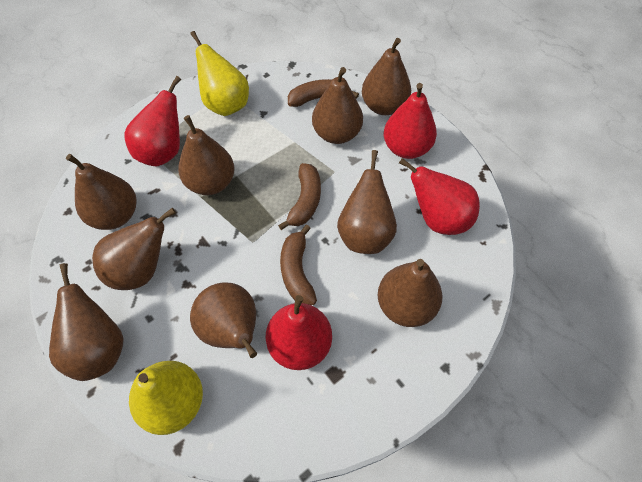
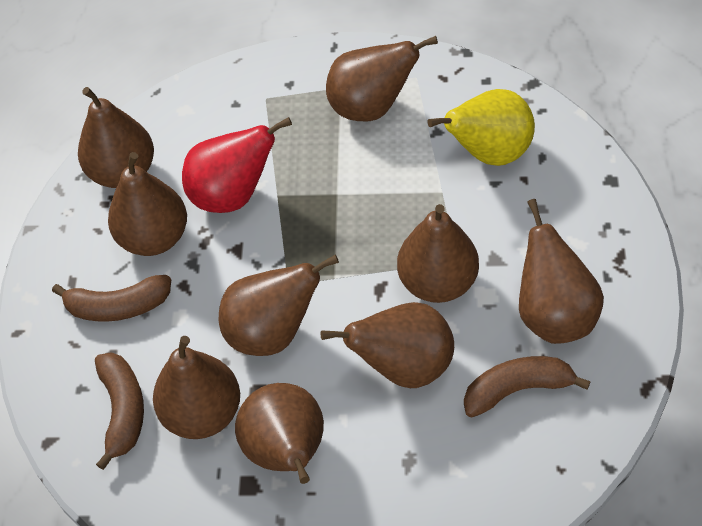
red pear: 4 -> 1
yellow pear: 2 -> 1

